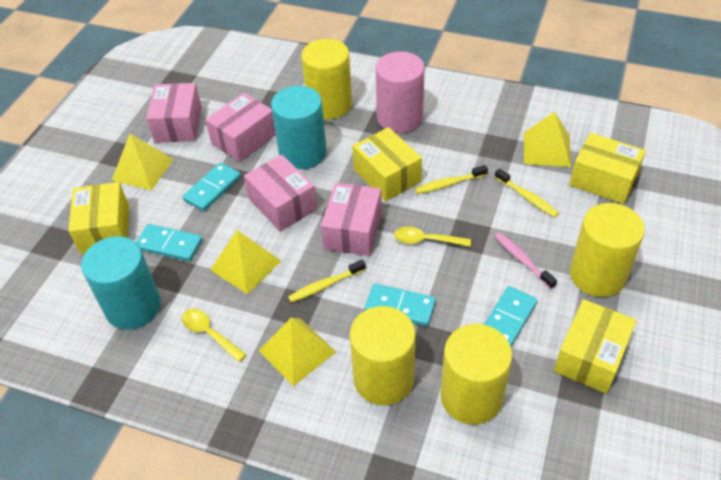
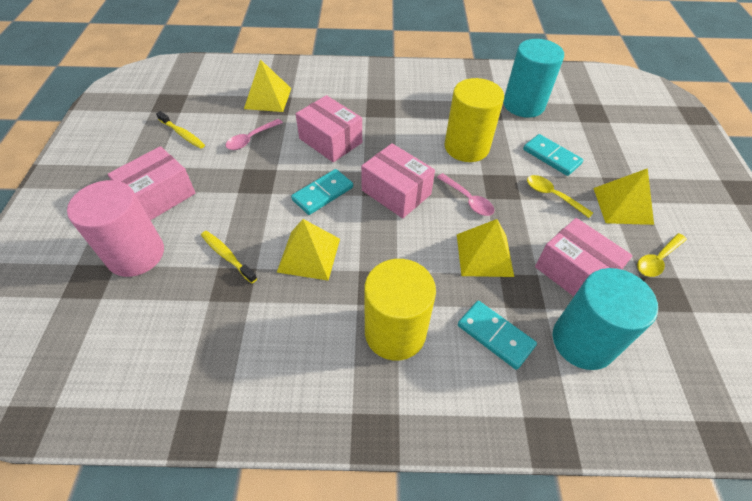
pink spoon: 0 -> 2
pink toothbrush: 1 -> 0
turquoise domino: 4 -> 3
yellow box: 4 -> 0
yellow cylinder: 4 -> 2
yellow toothbrush: 3 -> 2

